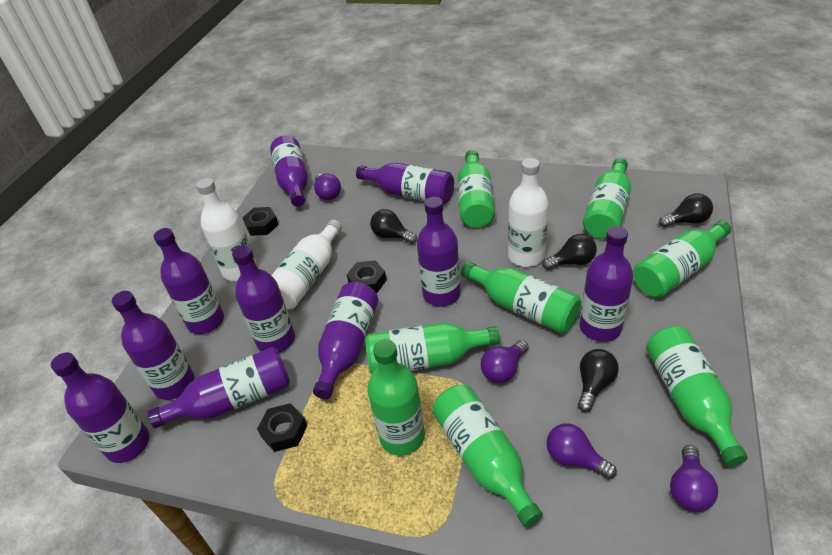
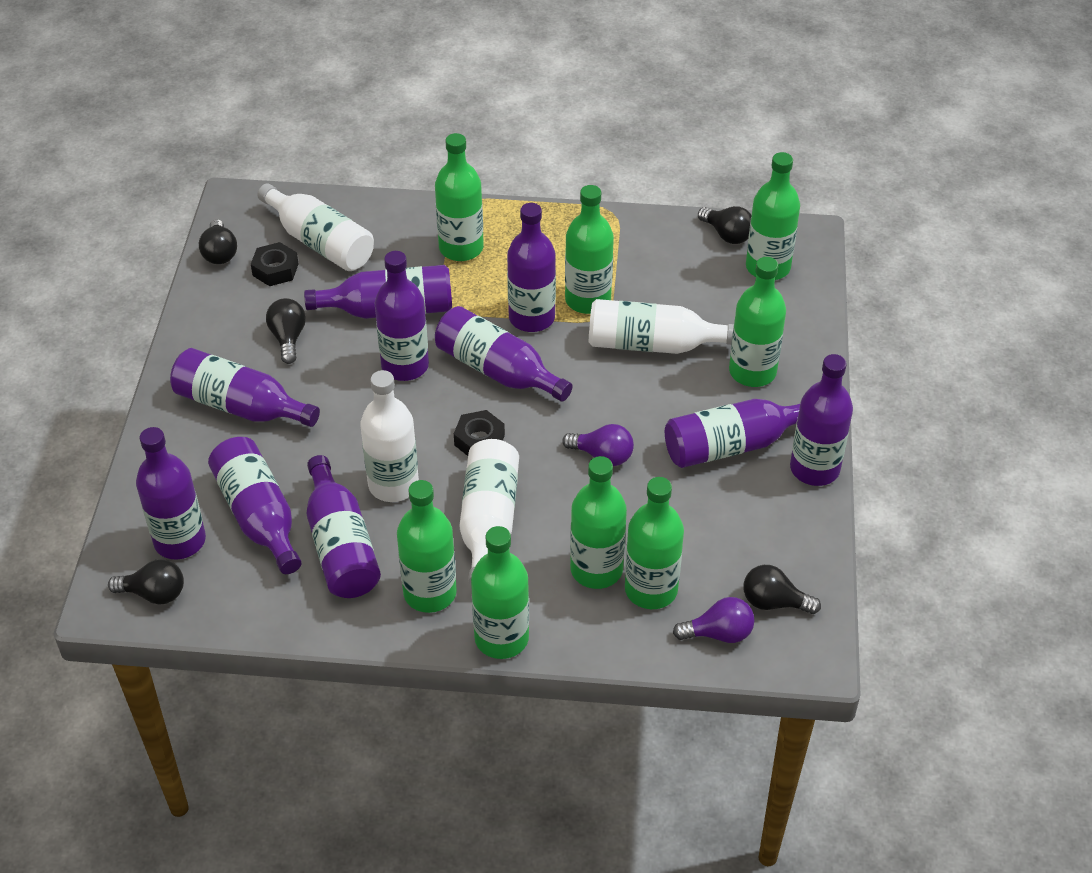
black light bulb: 4 -> 5
black nut: 3 -> 2
purple light bulb: 4 -> 2
white bottle: 3 -> 4

